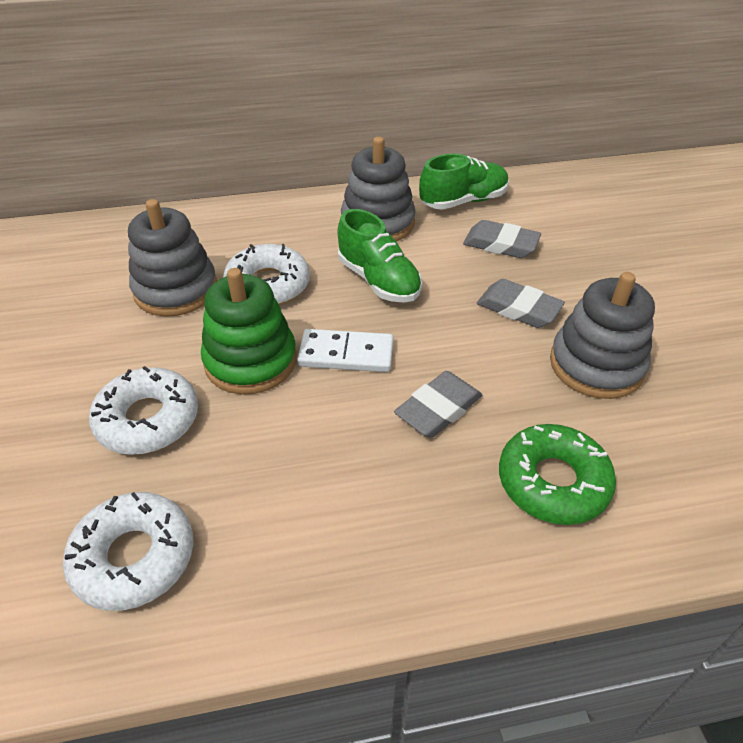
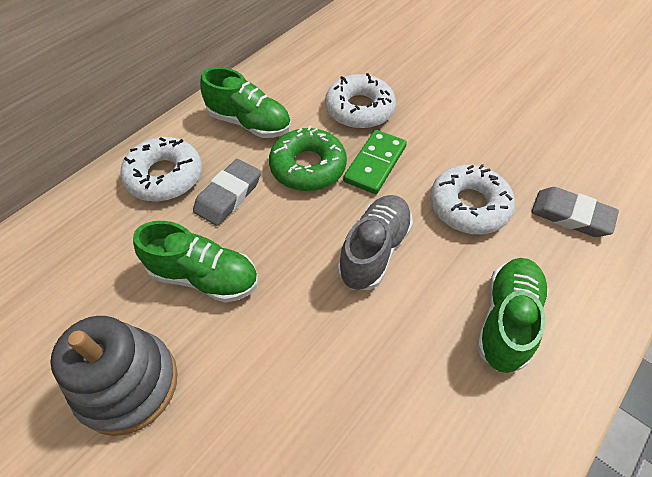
green domino: 0 -> 1
green shoe: 2 -> 3
green stacking toy: 1 -> 0
grey eraser: 3 -> 2
grey shoe: 0 -> 1
grey stacking toy: 3 -> 1
white domino: 1 -> 0

